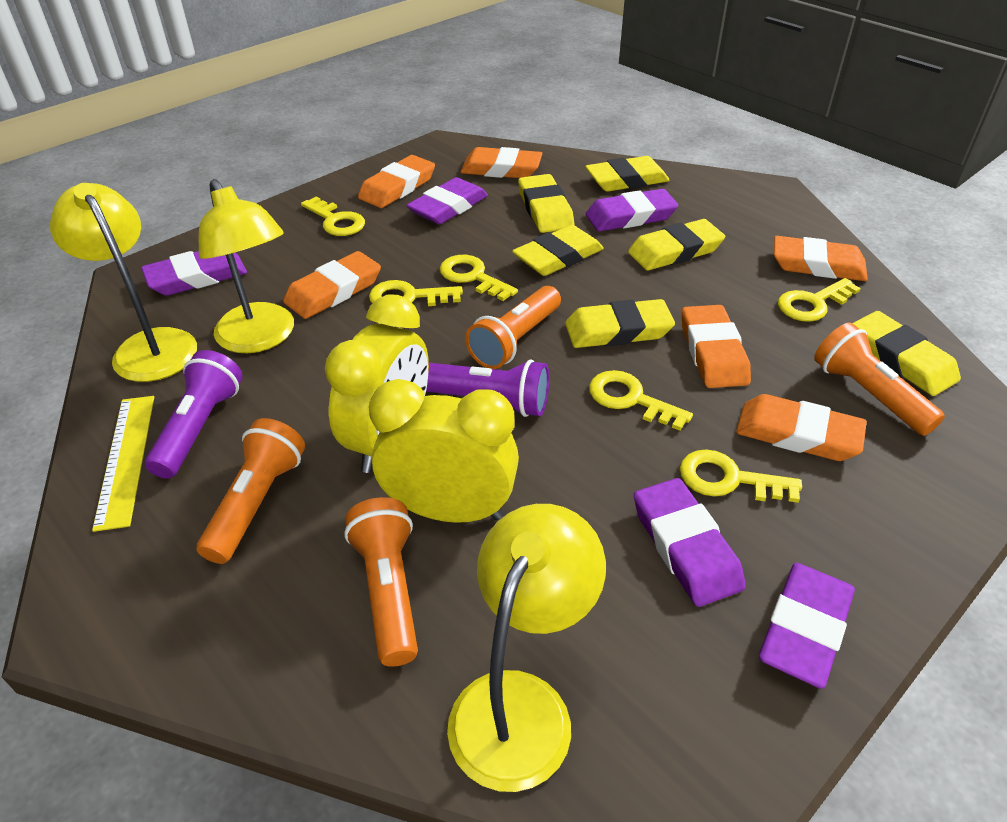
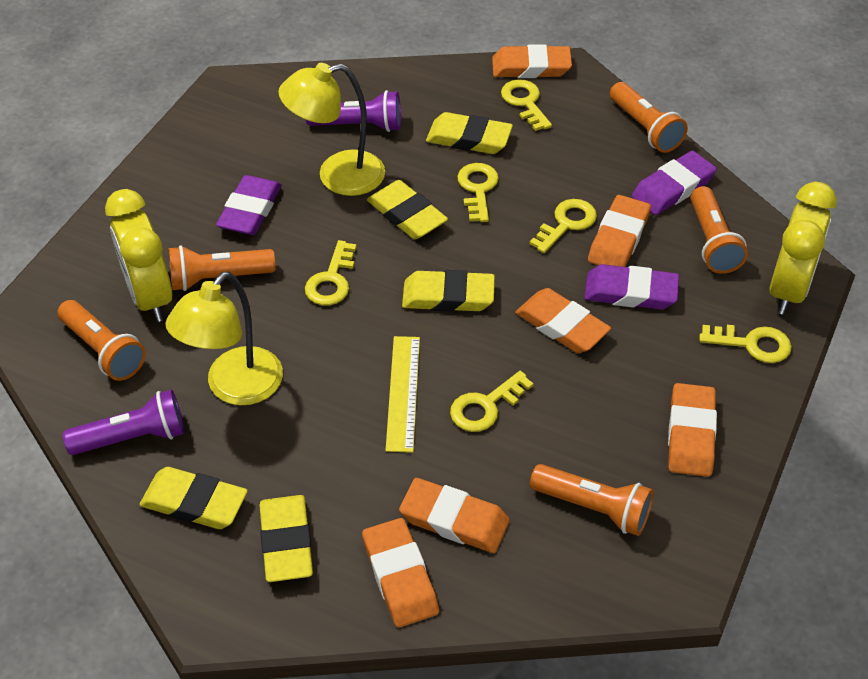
orange flashlight: 4 -> 5
purple eraser: 5 -> 3
yellow eraser: 6 -> 5
yellow lamp: 3 -> 2

